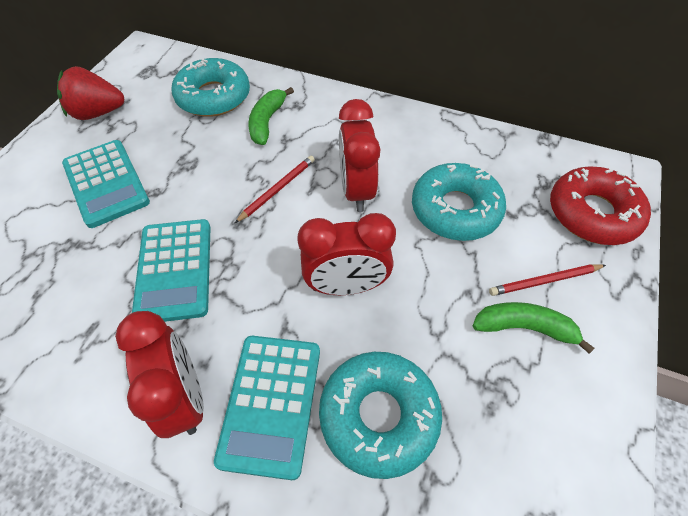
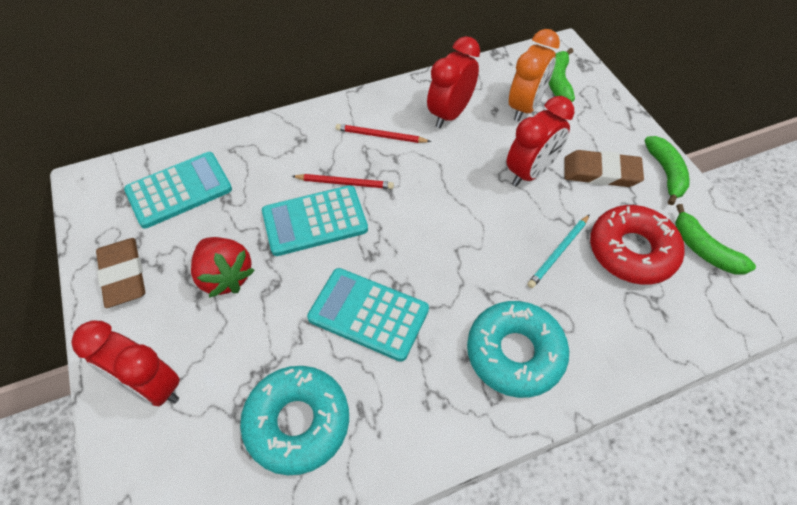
brown eraser: 0 -> 2
green banana: 2 -> 3
orange clock: 0 -> 1
turquoise donut: 3 -> 2
turquoise pencil: 0 -> 1

